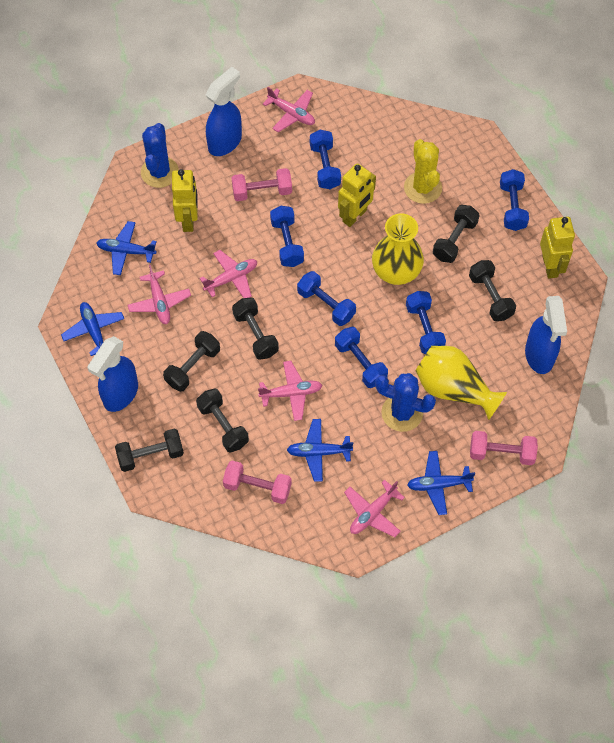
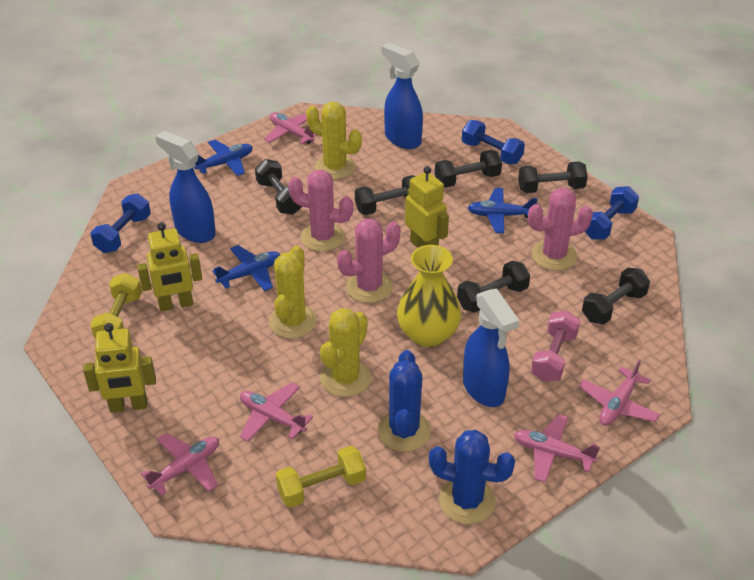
blue dumbbell: 6 -> 3
blue plane: 4 -> 3
pink cactus: 0 -> 3
pink dumbbell: 3 -> 1
yellow cactus: 1 -> 3
yellow dumbbell: 0 -> 2
yellow vase: 2 -> 1

